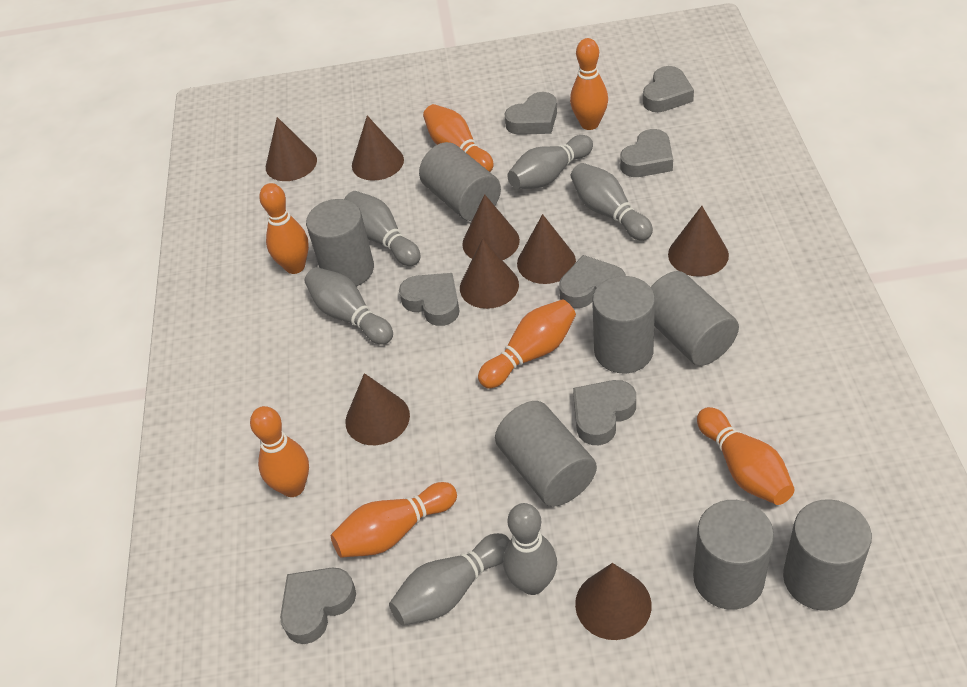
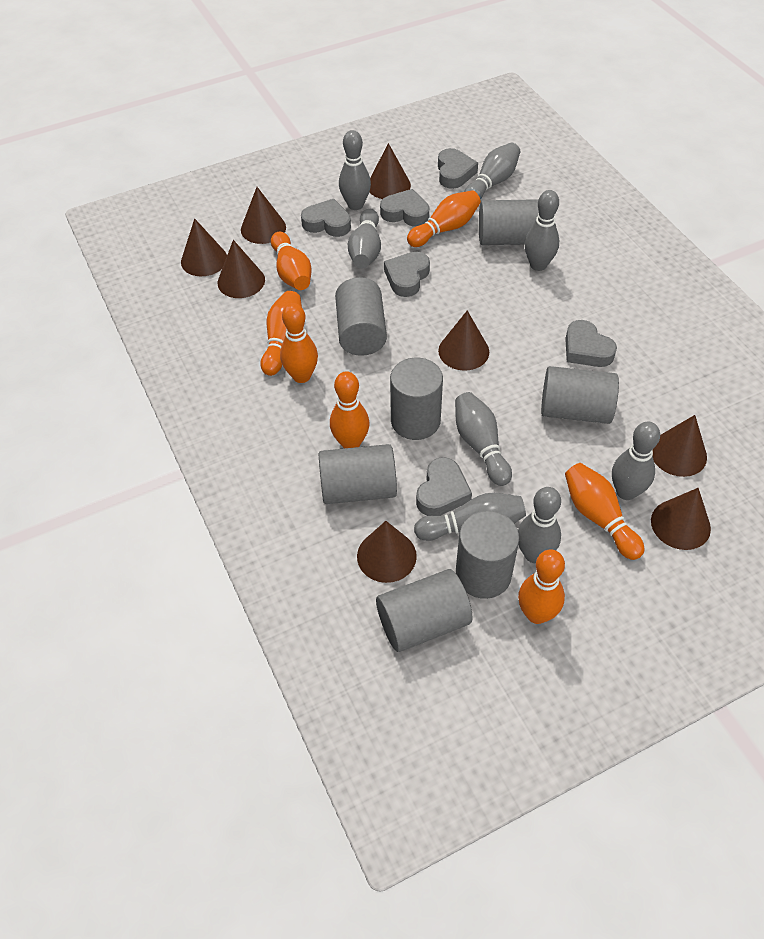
grey bowling pin: 6 -> 8
grey heart: 7 -> 6

